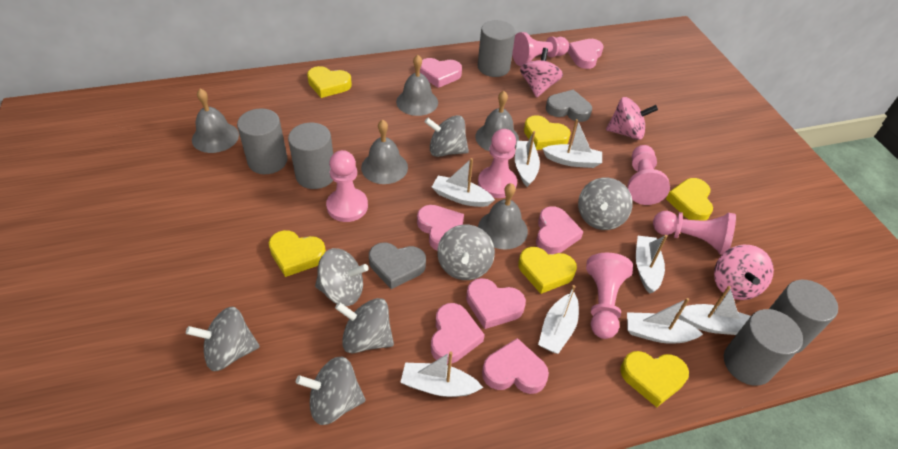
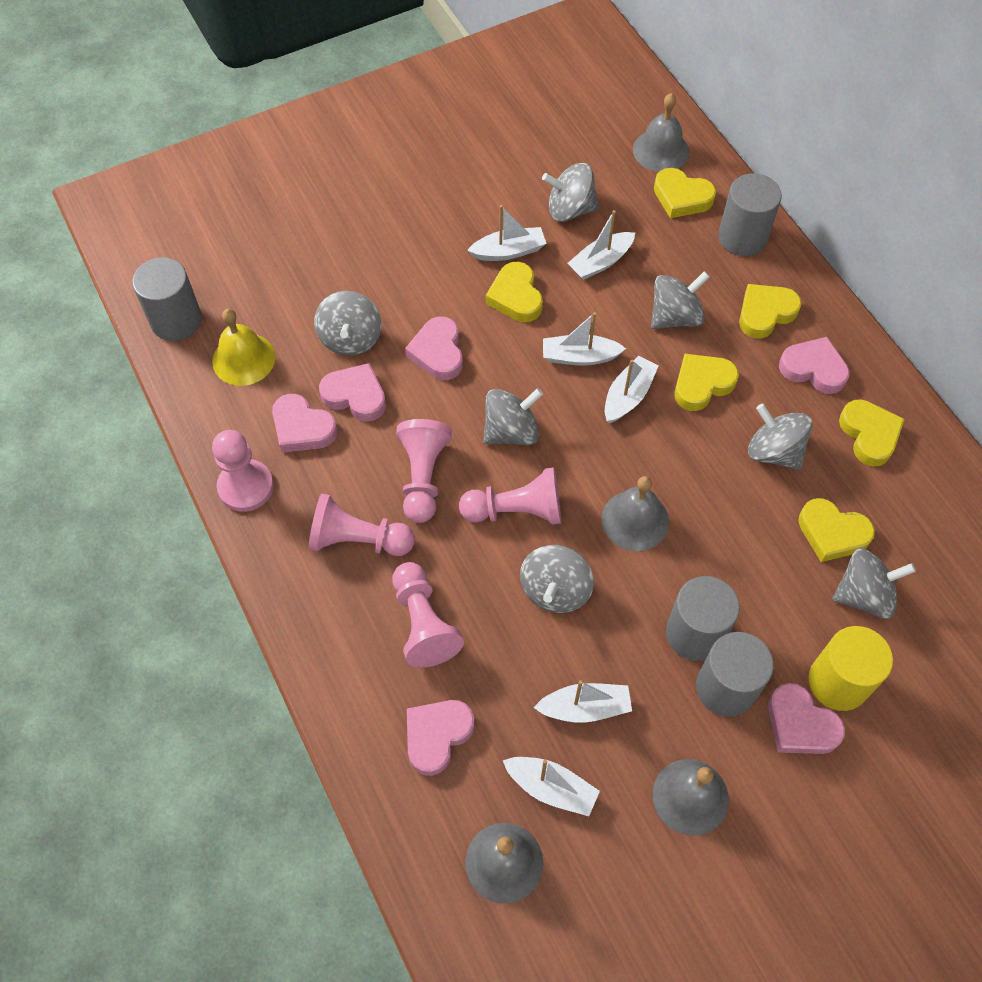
grey bell: 5 -> 4
grey cylinder: 5 -> 4
grey heart: 2 -> 0
pink heart: 7 -> 6
pink pawn: 6 -> 5
pink spinning top: 3 -> 0
white boat: 8 -> 6
yellow bell: 0 -> 1
yellow cylinder: 0 -> 1

